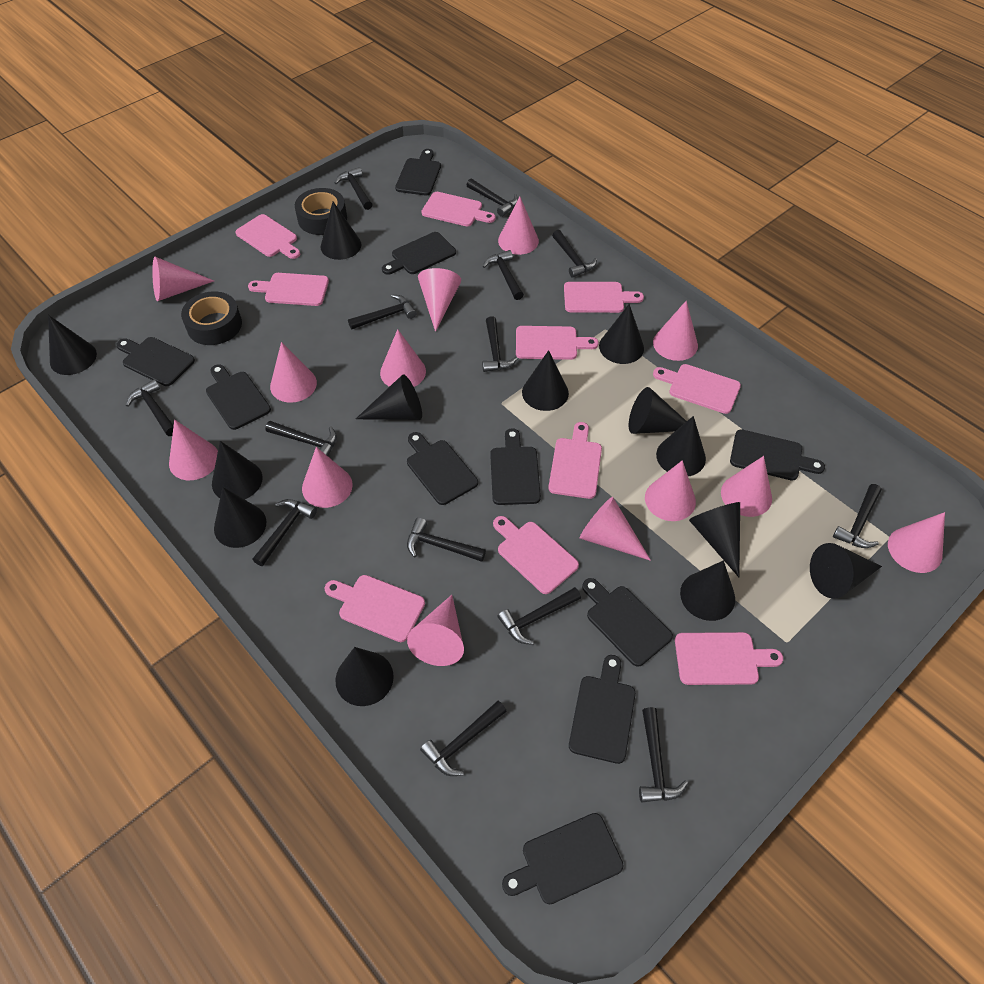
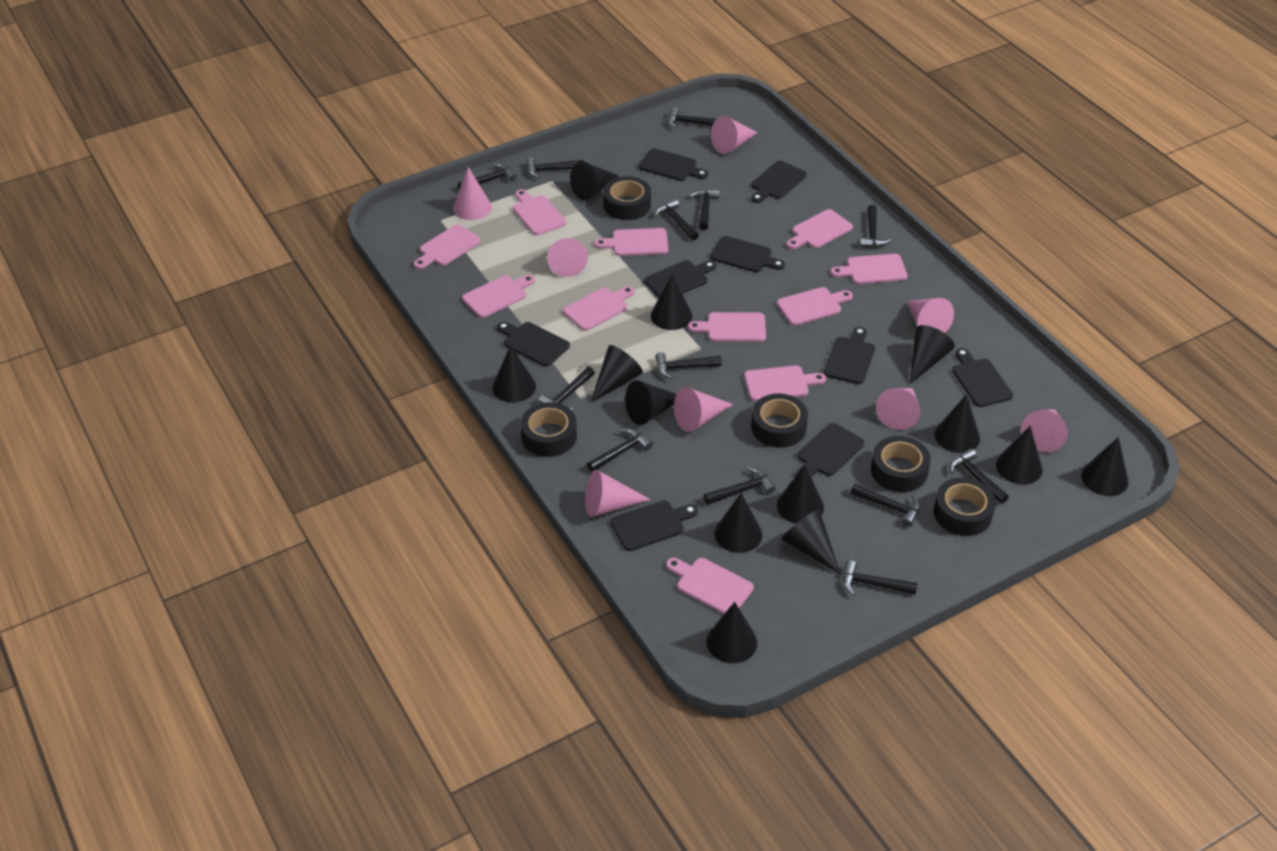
black cutting board: 10 -> 9
black hammer: 14 -> 13
black tape: 2 -> 5
pink cone: 13 -> 8
pink cutting board: 10 -> 11

